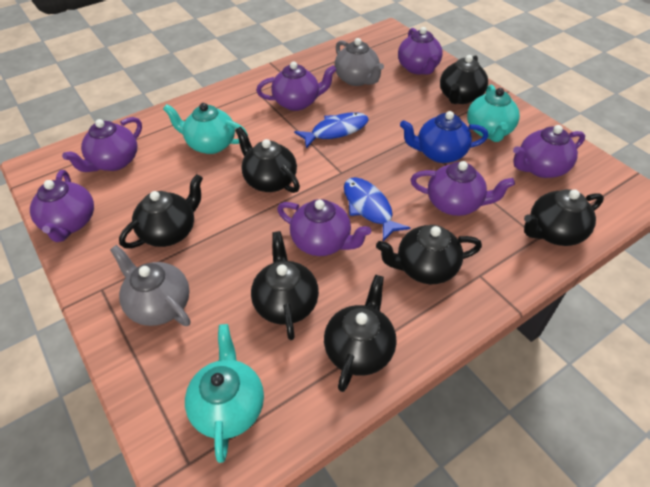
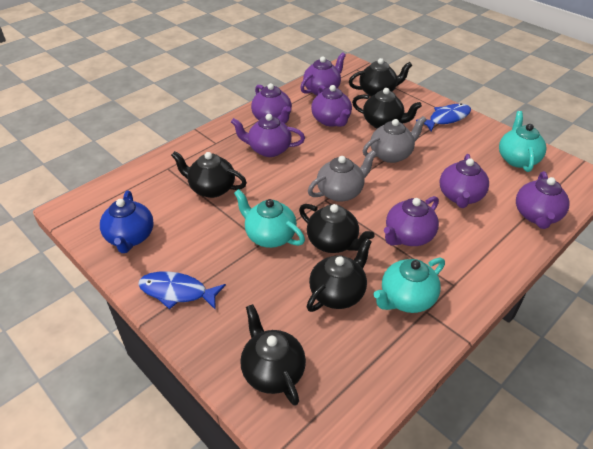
black teapot: 7 -> 6

